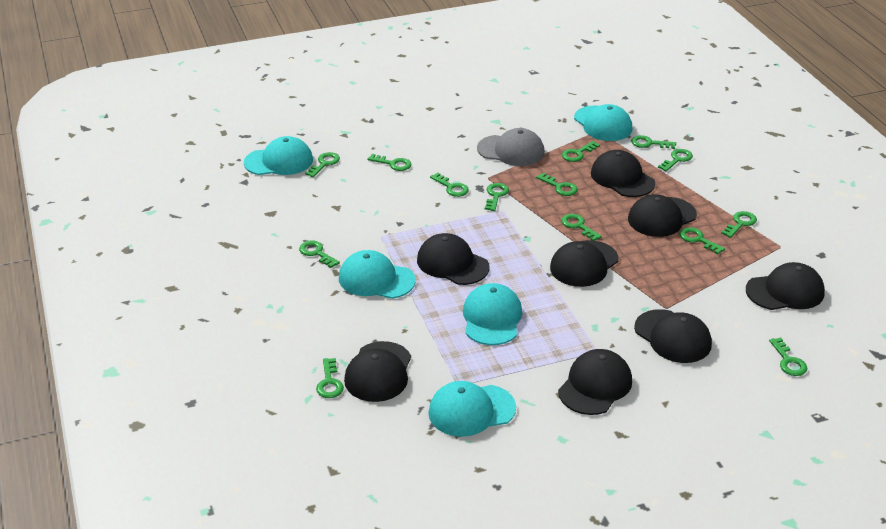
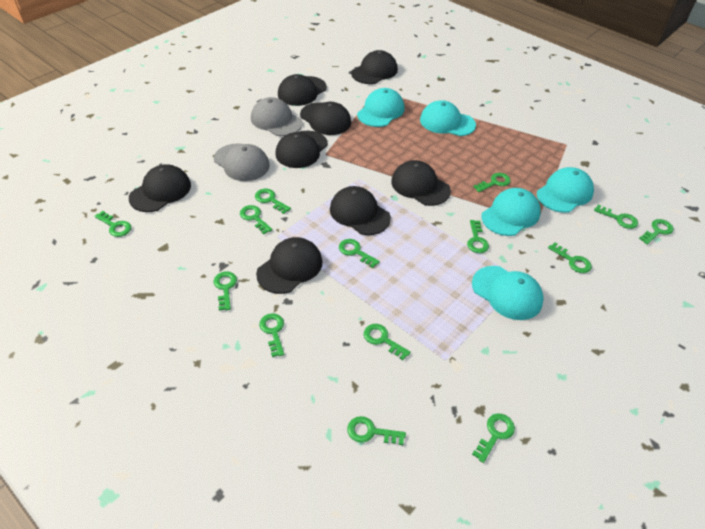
grey cap: 1 -> 2

